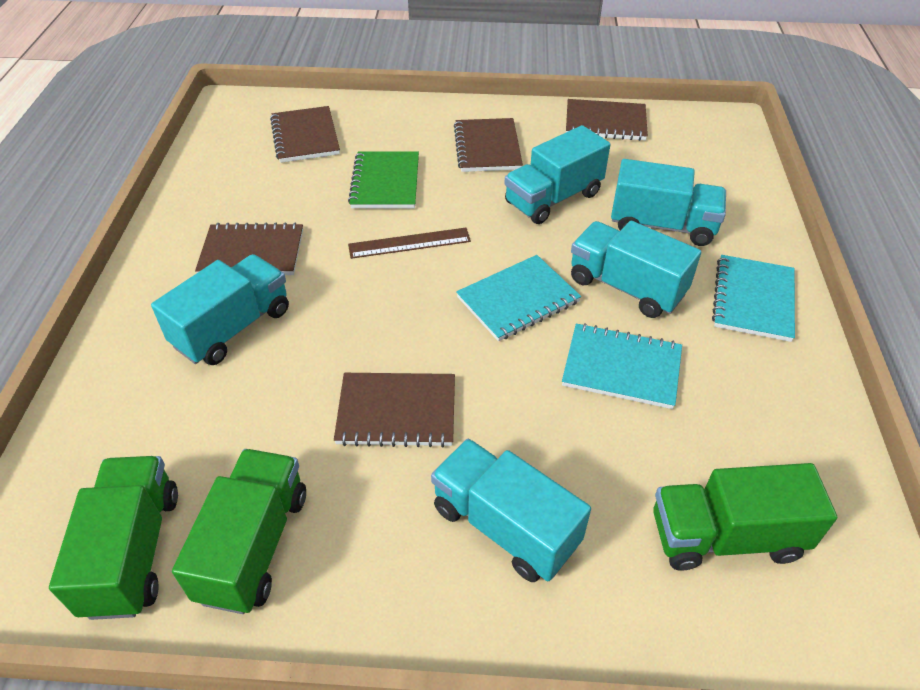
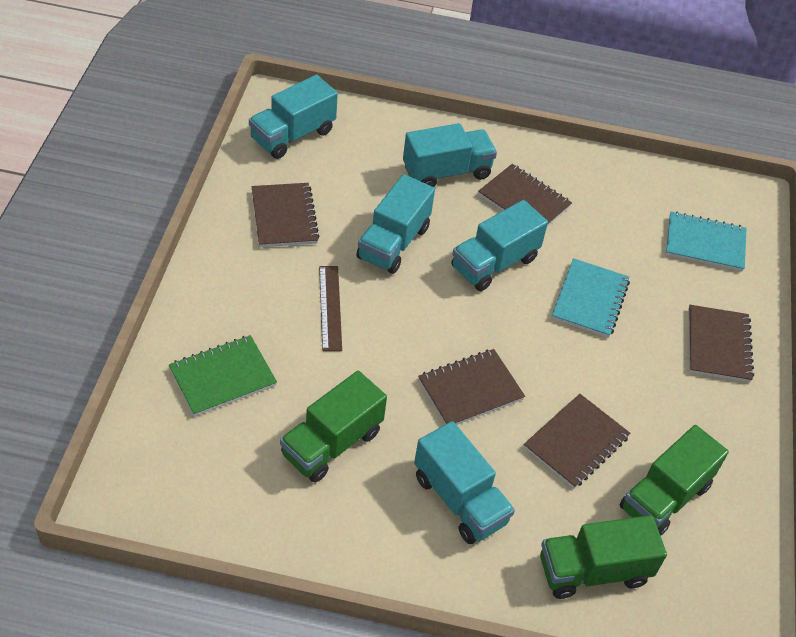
turquoise notebook: 3 -> 2

